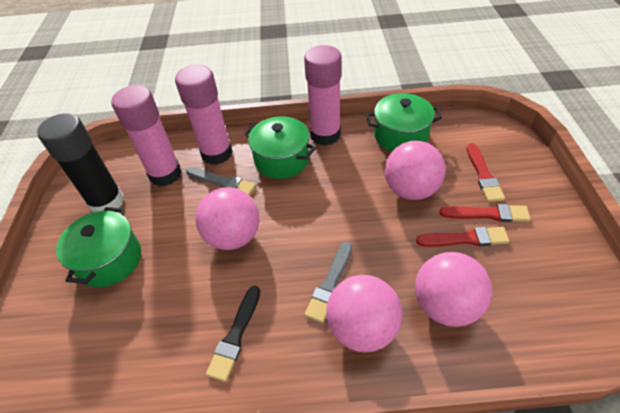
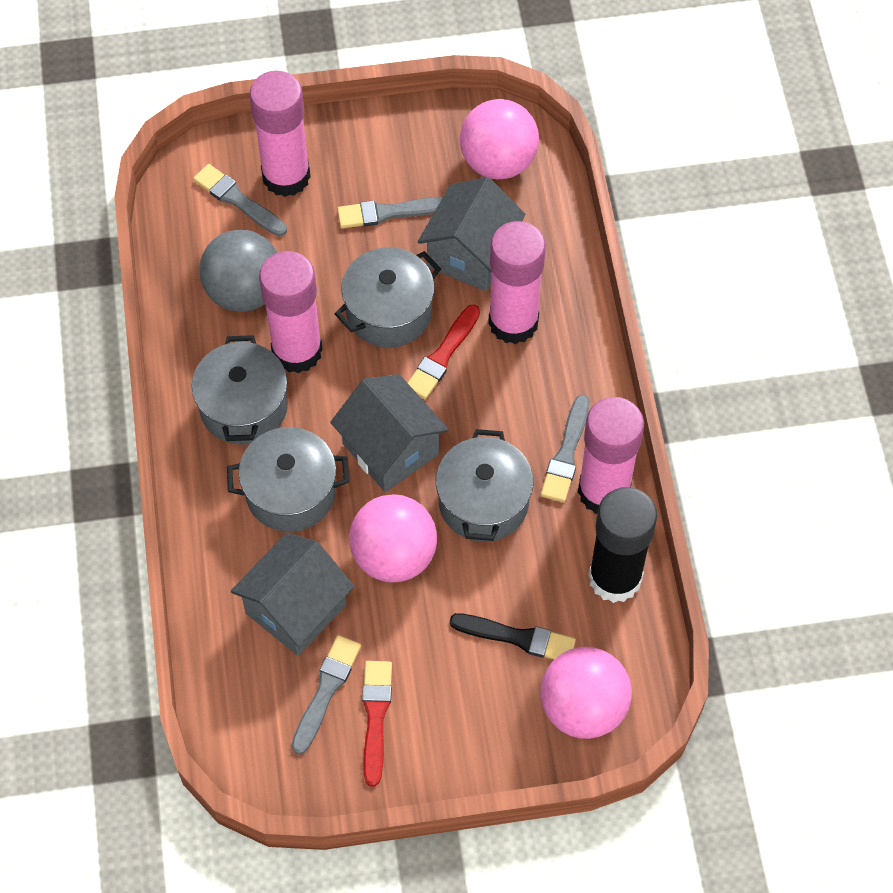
green pot: 3 -> 0
grey ball: 0 -> 1
grey brush: 2 -> 4
grey house: 0 -> 3
grey pot: 0 -> 4
pink ball: 4 -> 3
pink glue stick: 3 -> 4
red brush: 3 -> 2

